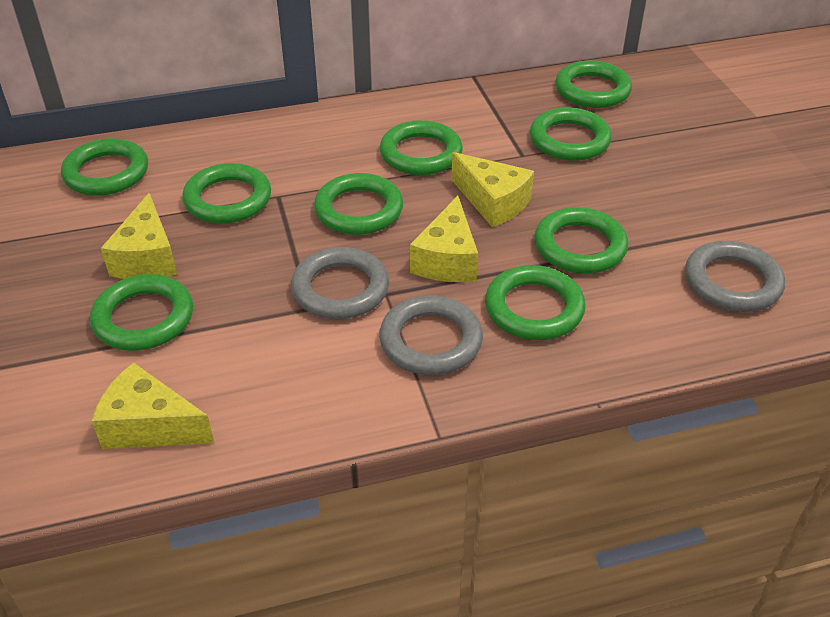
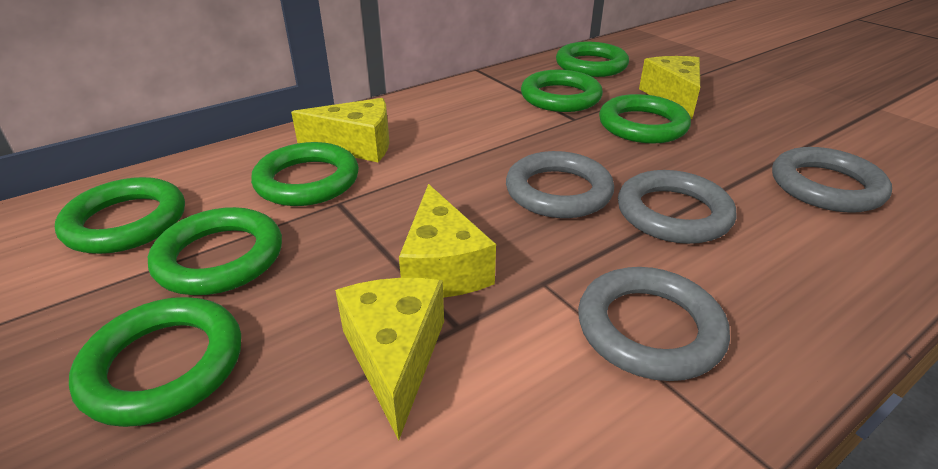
green ring: 9 -> 7
grey ring: 3 -> 4

